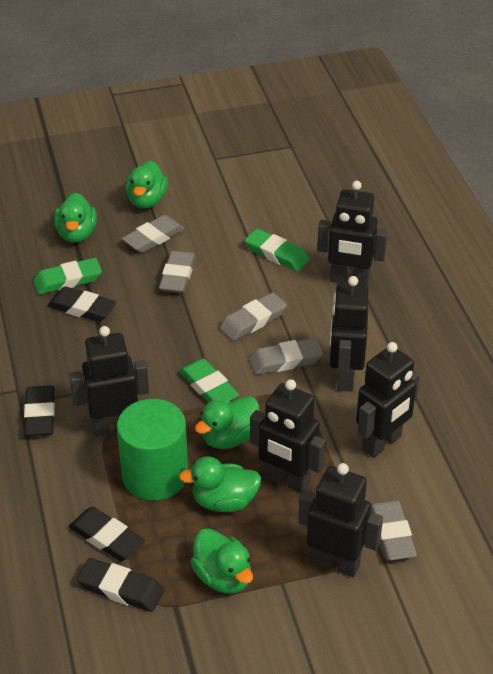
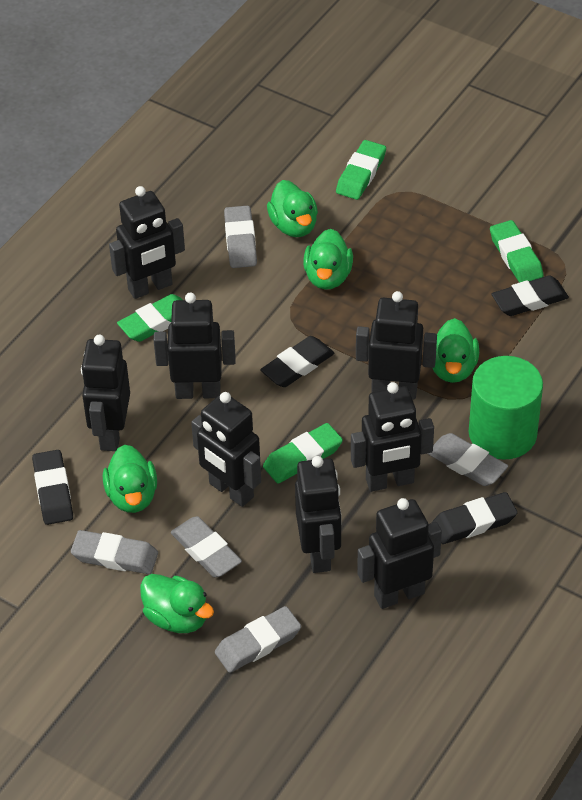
black robot: 6 -> 8
green eraser: 3 -> 4

